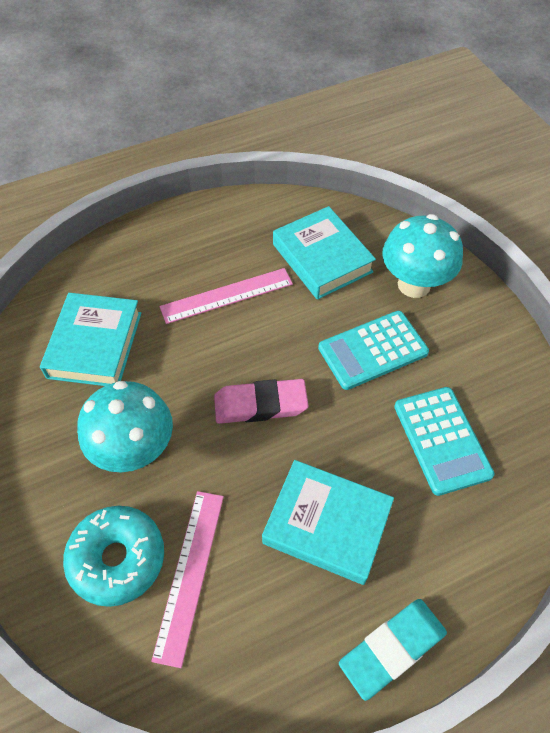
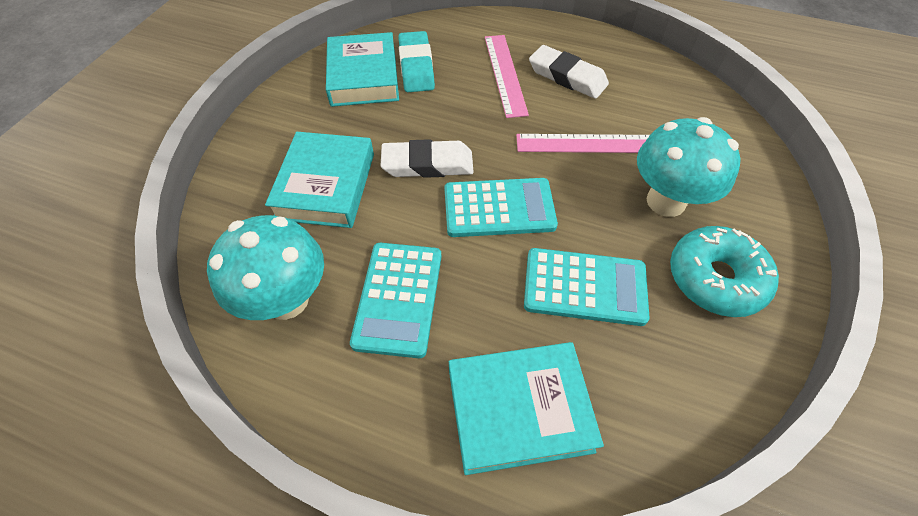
pink eraser: 1 -> 0
turquoise calculator: 2 -> 3
white eraser: 0 -> 2

